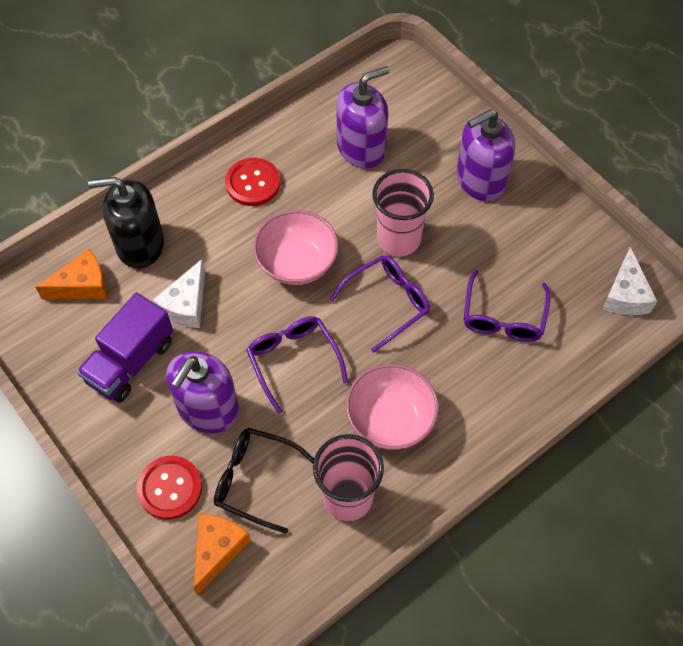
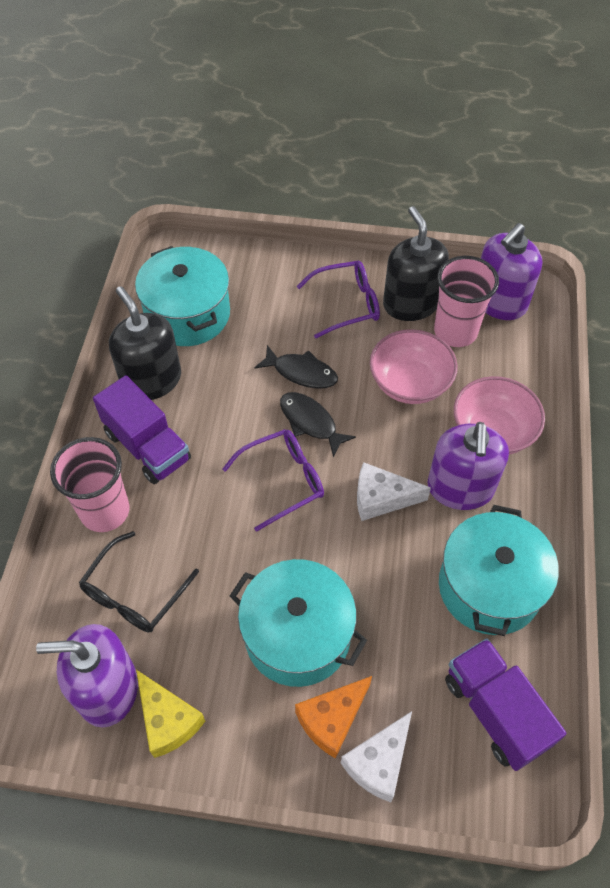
black fish: 0 -> 2
black soap dispenser: 1 -> 2
orange cheese: 2 -> 1
purple glasses: 3 -> 2
purple truck: 1 -> 2
red button: 2 -> 0
turquoise pot: 0 -> 3
yellow cheese: 0 -> 1

